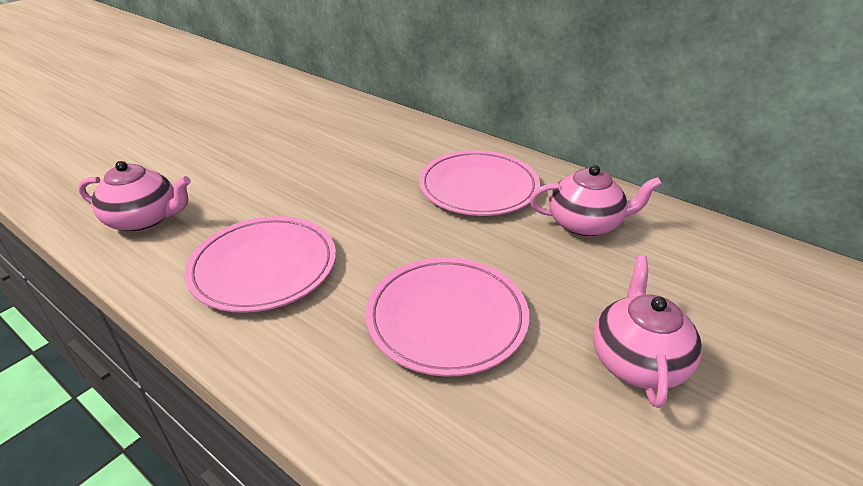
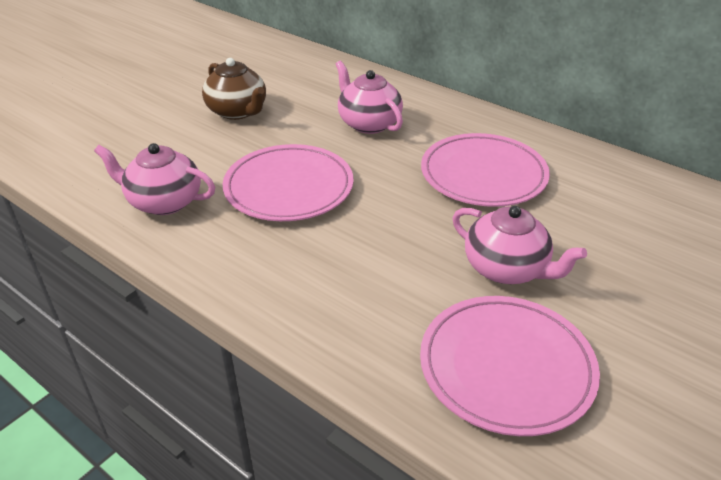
brown teapot: 0 -> 1

